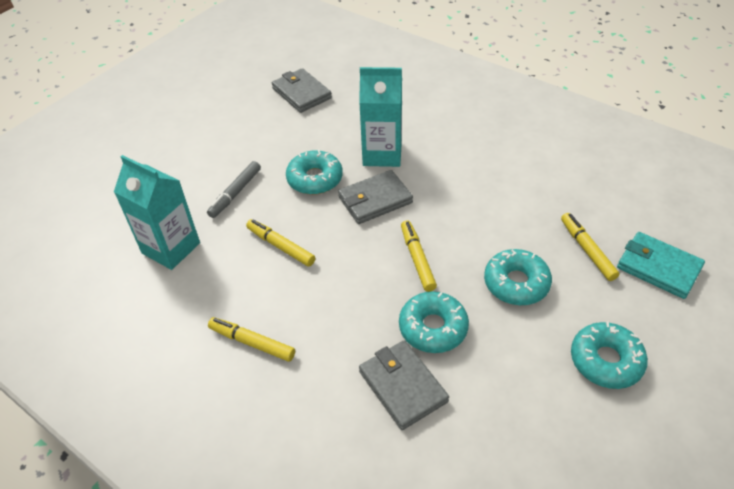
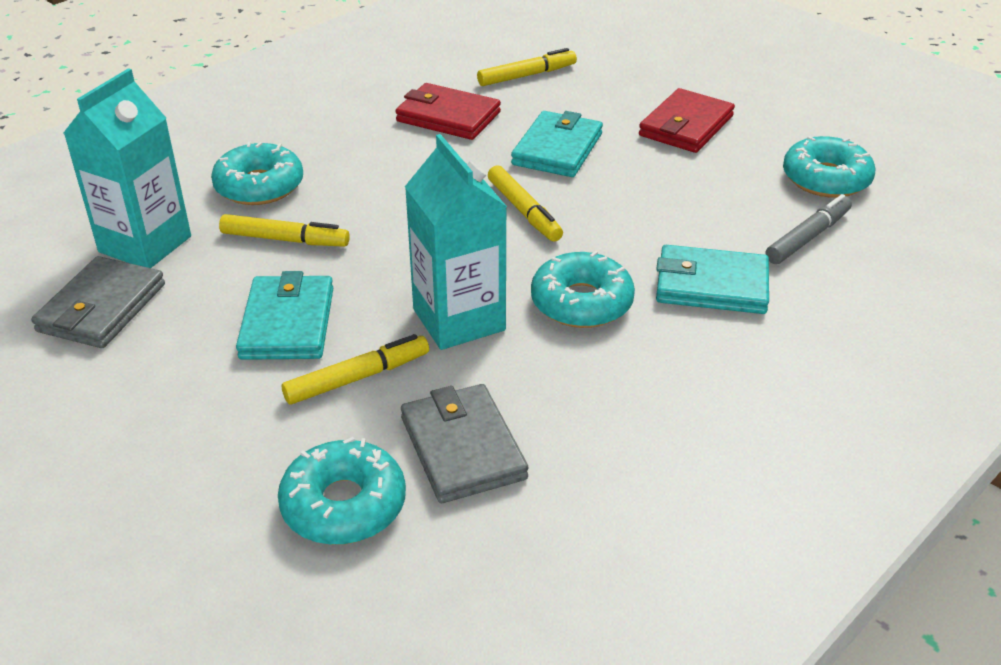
grey wallet: 3 -> 2
red wallet: 0 -> 2
turquoise wallet: 1 -> 3

